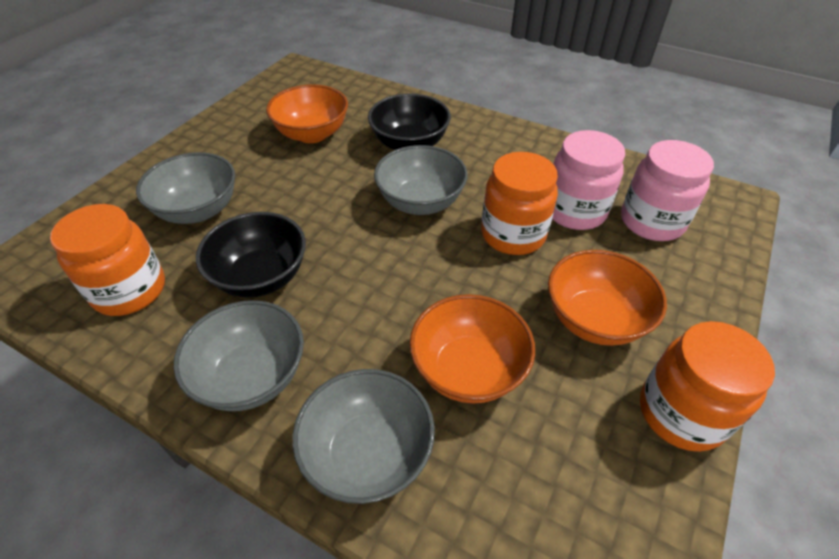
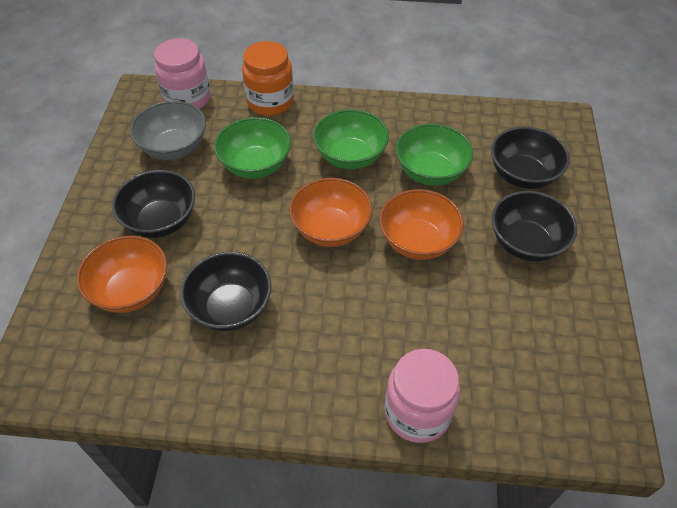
black bowl: 2 -> 4
green bowl: 0 -> 3
grey bowl: 4 -> 1
orange jar: 3 -> 1

